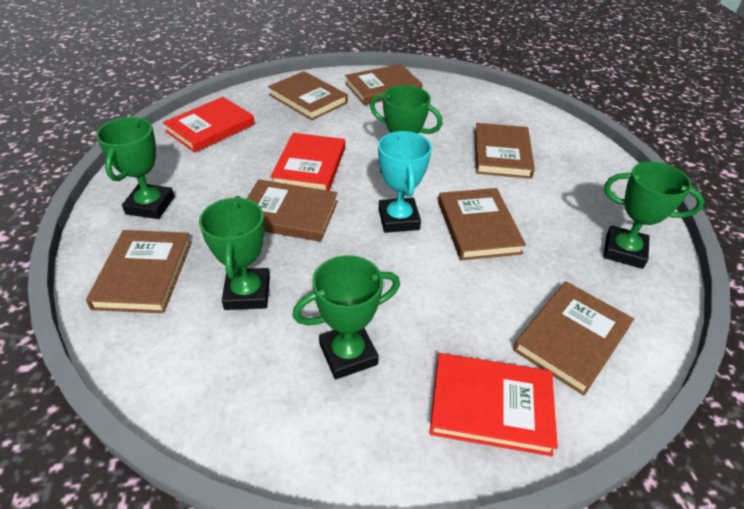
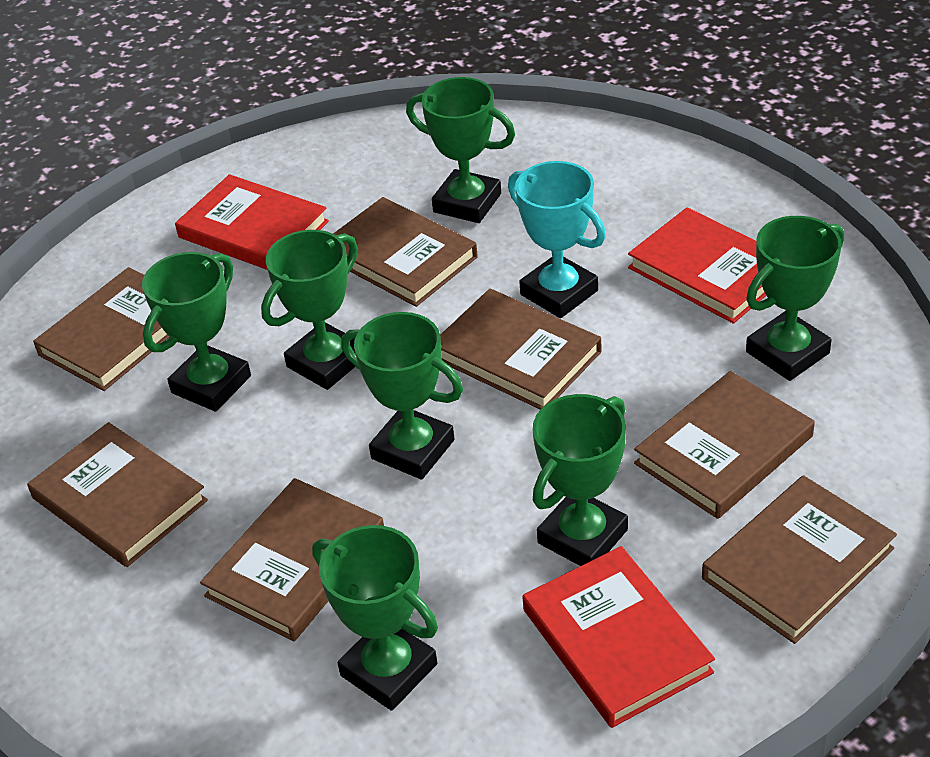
green trophy: 5 -> 7

